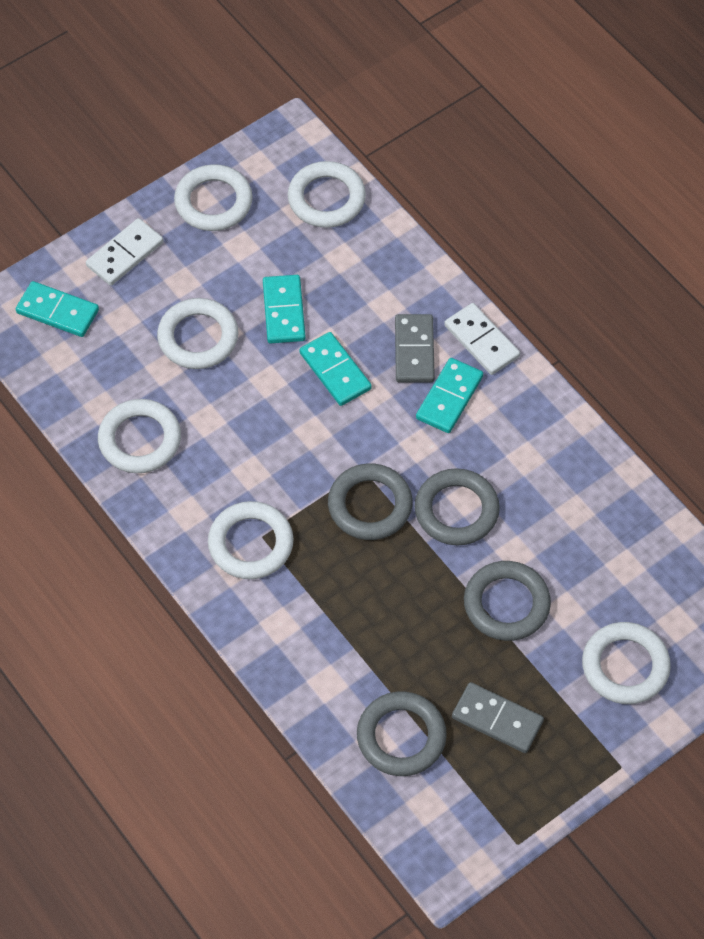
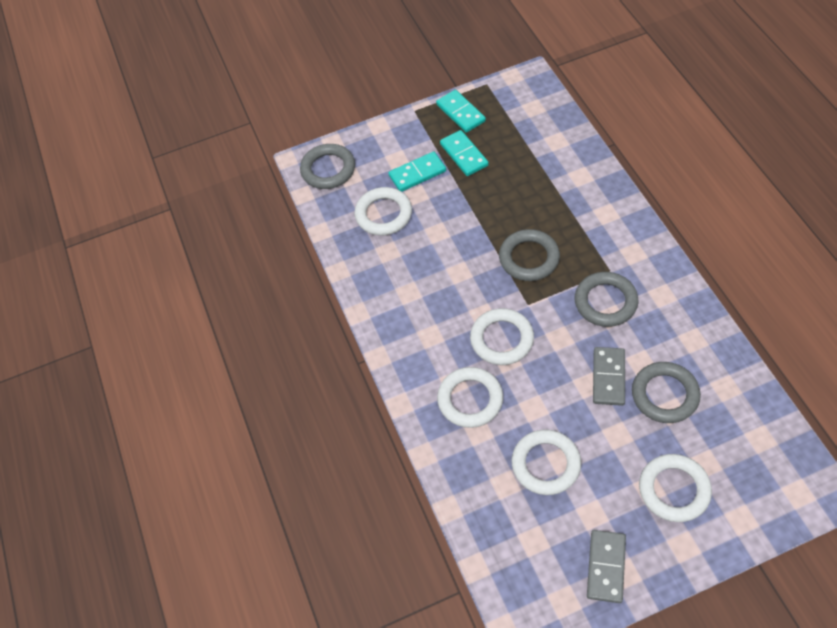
turquoise domino: 4 -> 3
white domino: 2 -> 0
white ring: 6 -> 5

